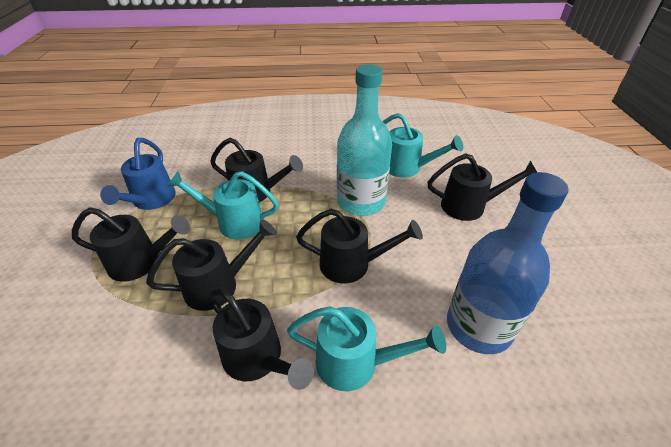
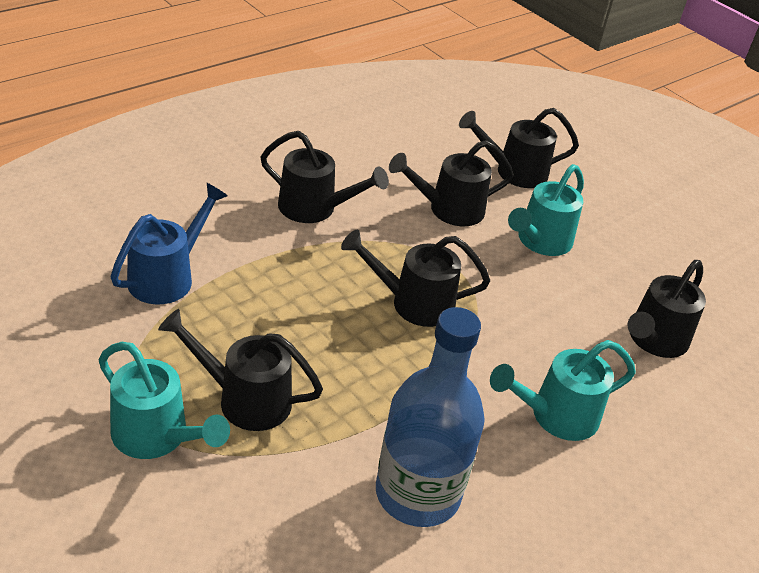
turquoise bottle: 1 -> 0

